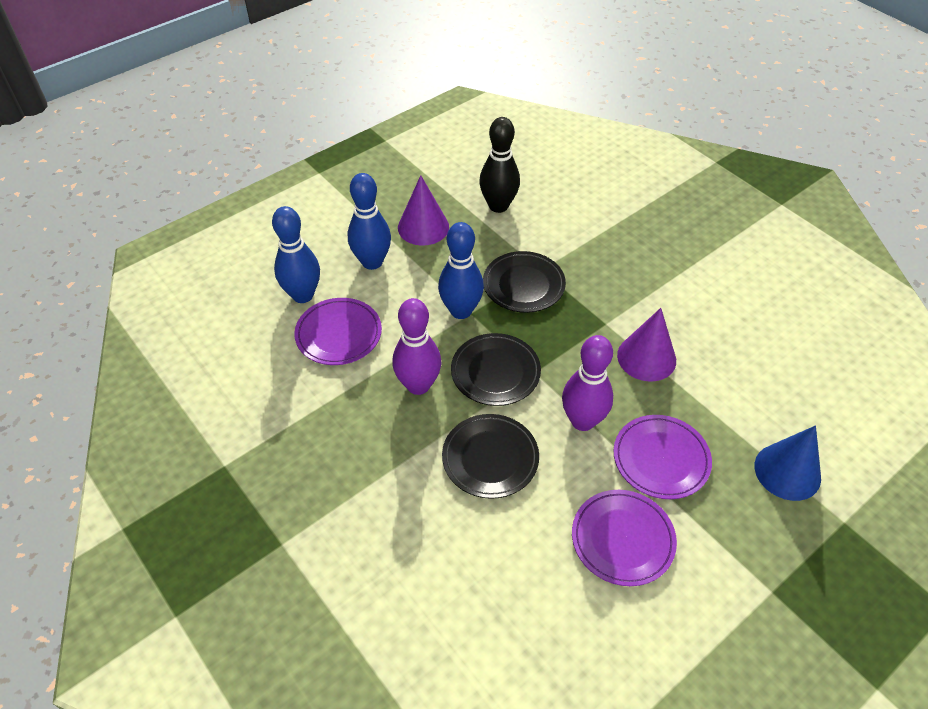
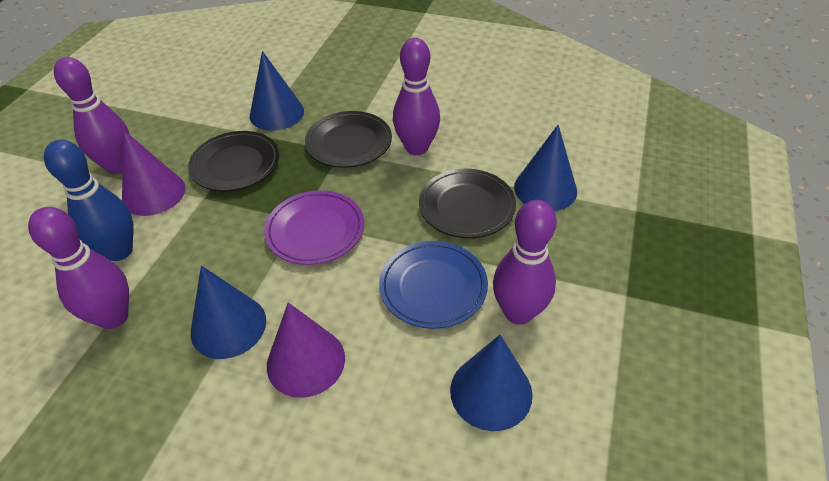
black bowling pin: 1 -> 0
blue bowling pin: 3 -> 1
blue cone: 1 -> 4
blue plate: 0 -> 1
purple bowling pin: 2 -> 4
purple plate: 3 -> 1

